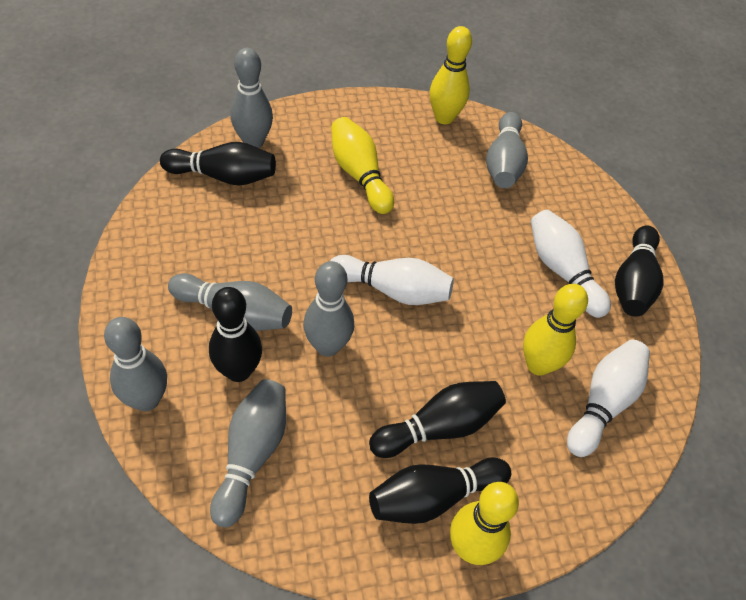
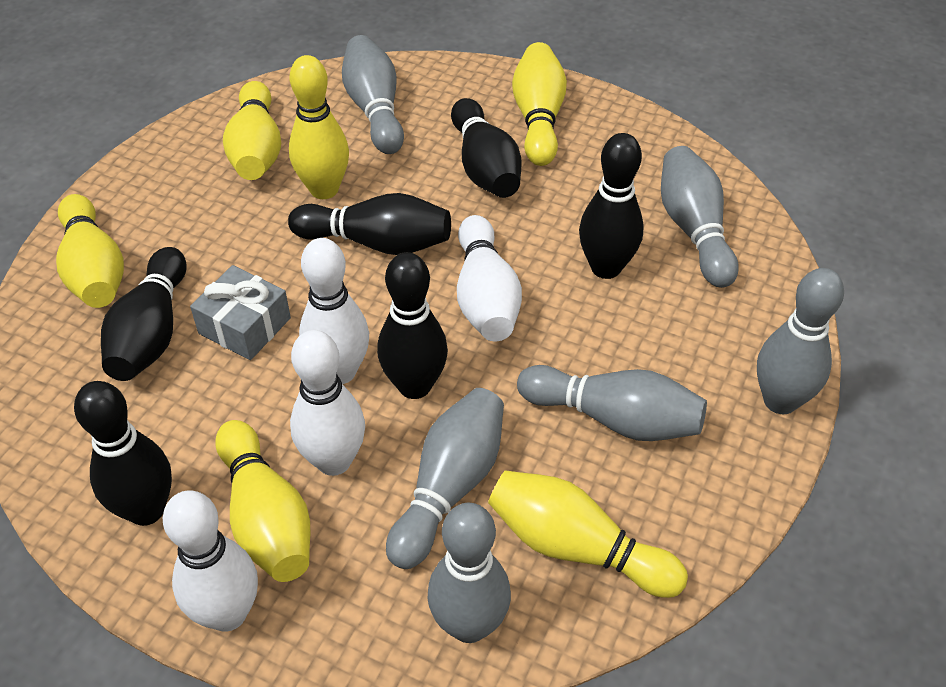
black bowling pin: 5 -> 6
grey gift: 0 -> 1
white bowling pin: 3 -> 4
yellow bowling pin: 4 -> 6

